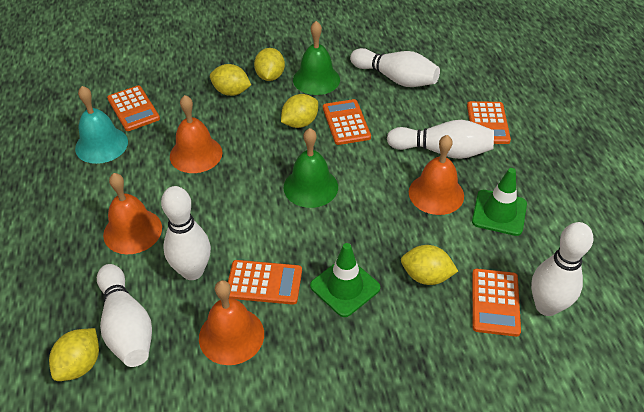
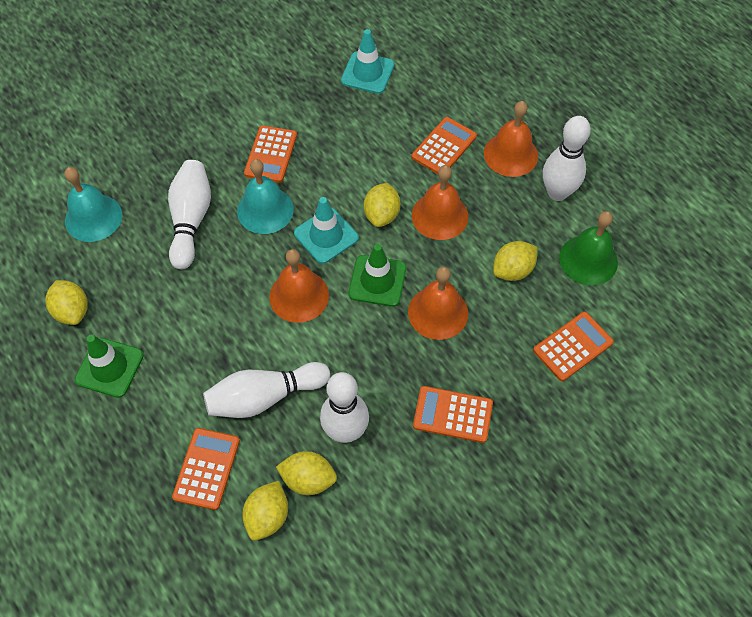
green bell: 2 -> 1
turquoise bell: 1 -> 2
turquoise traffic cone: 0 -> 2
white bowling pin: 5 -> 4

